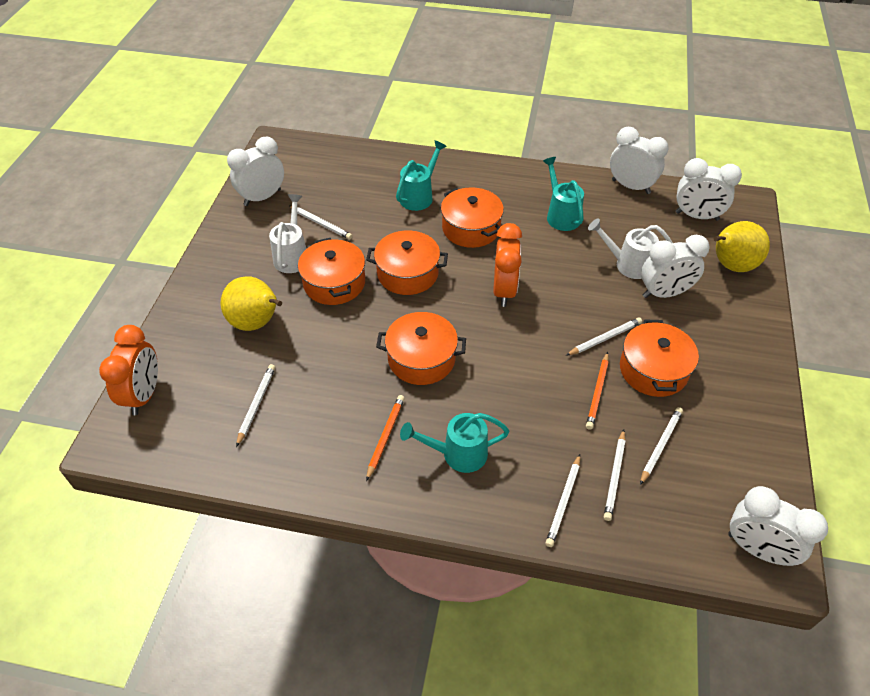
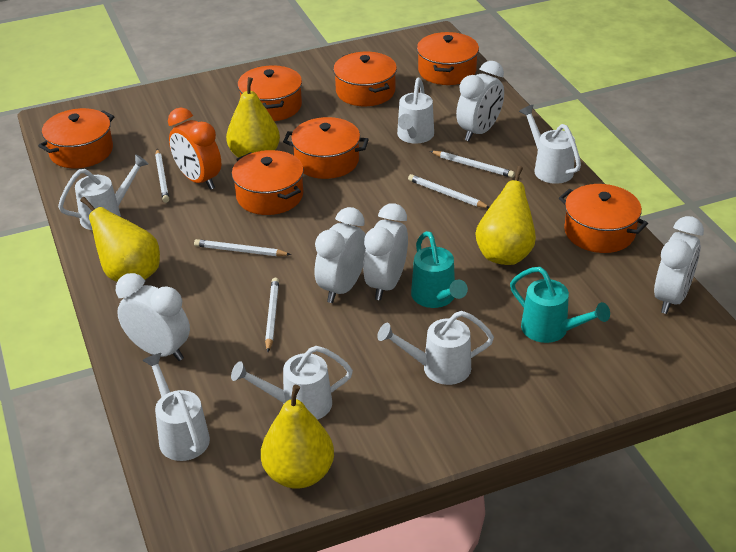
orange clock: 2 -> 1
orange pencil: 2 -> 0
orange pot: 5 -> 7
turquoise watering can: 3 -> 2
white pencil: 6 -> 5
white watering can: 2 -> 6
yellow pear: 2 -> 4

